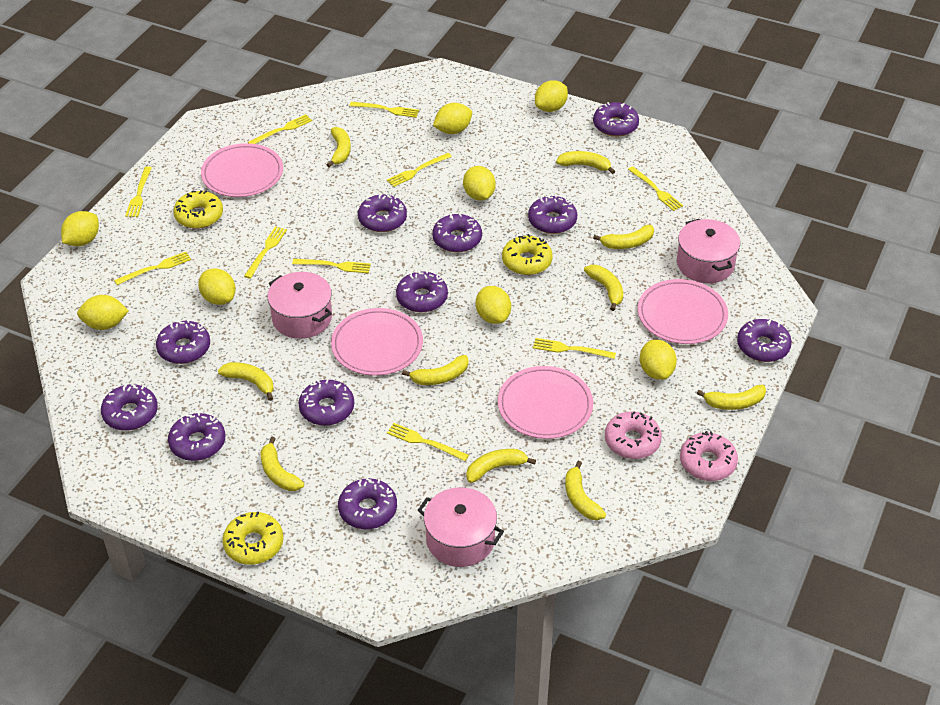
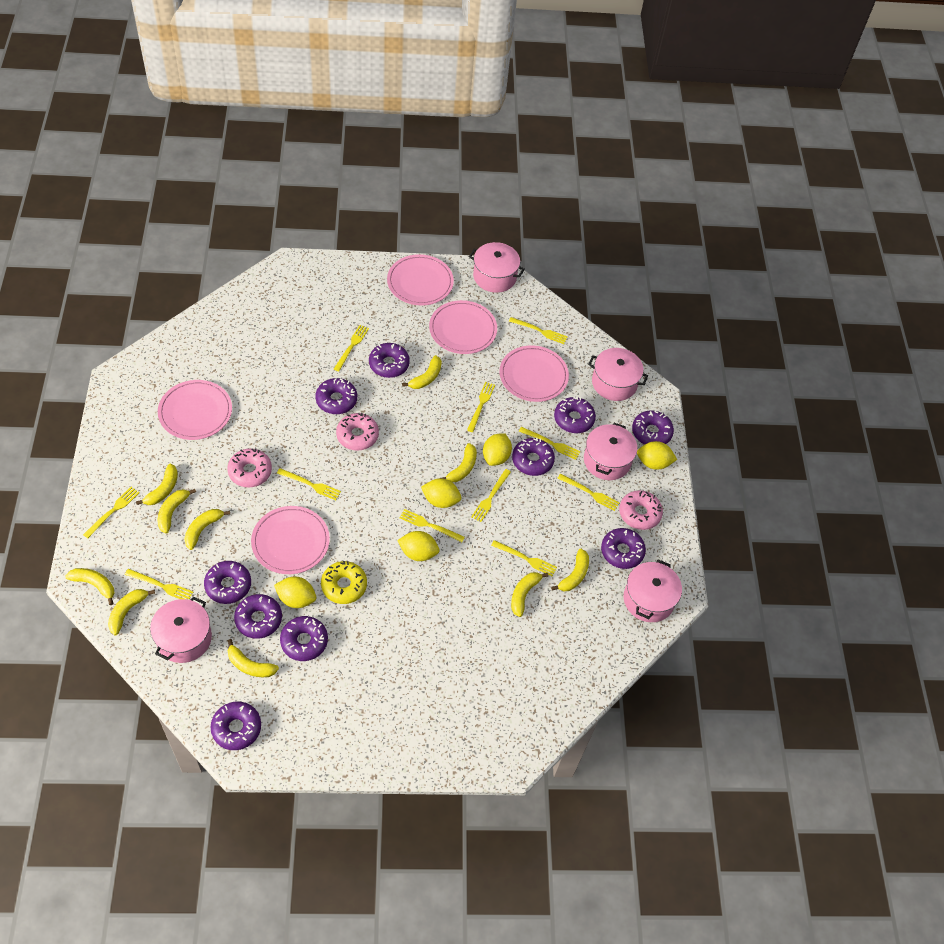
pink donut: 2 -> 3
pink plate: 4 -> 5
pink pot: 3 -> 5
purple donut: 11 -> 10
yellow donut: 3 -> 1
yellow fork: 10 -> 11
yellow lemon: 8 -> 5

